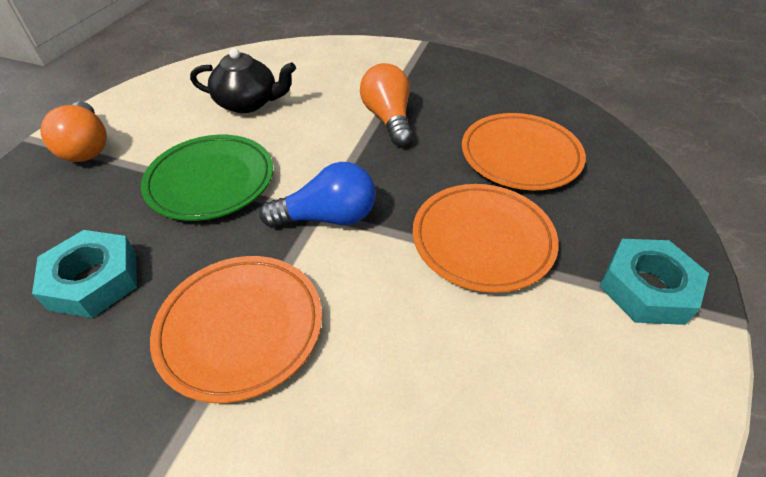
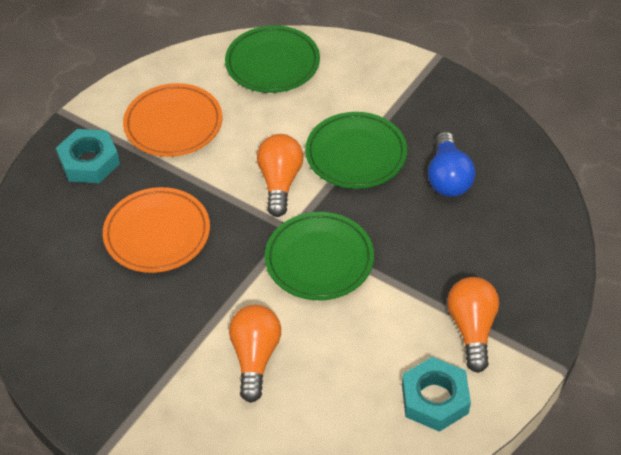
black teapot: 1 -> 0
green plate: 1 -> 3
orange light bulb: 2 -> 3
orange plate: 3 -> 2

